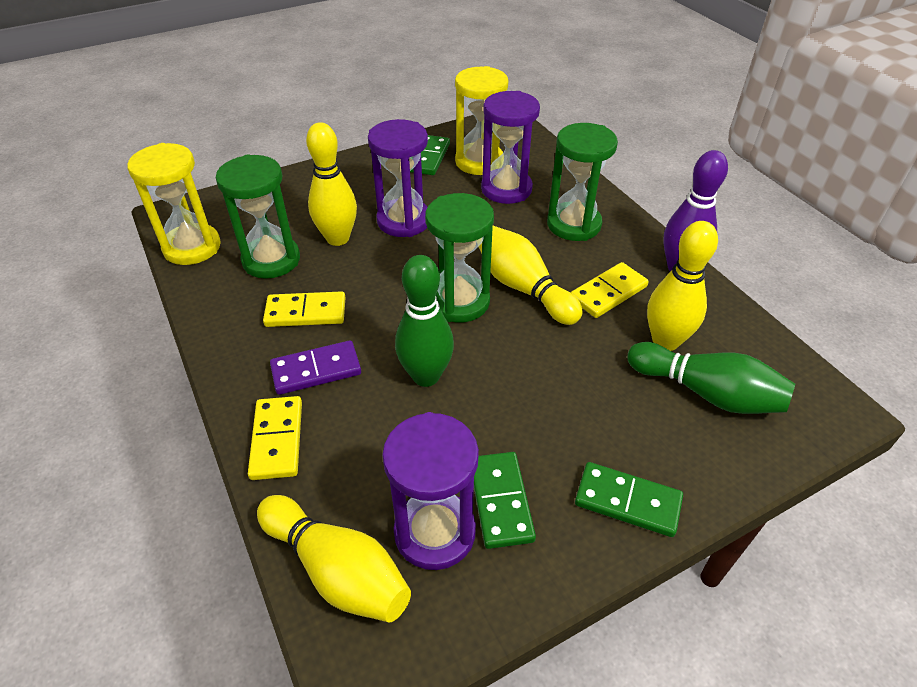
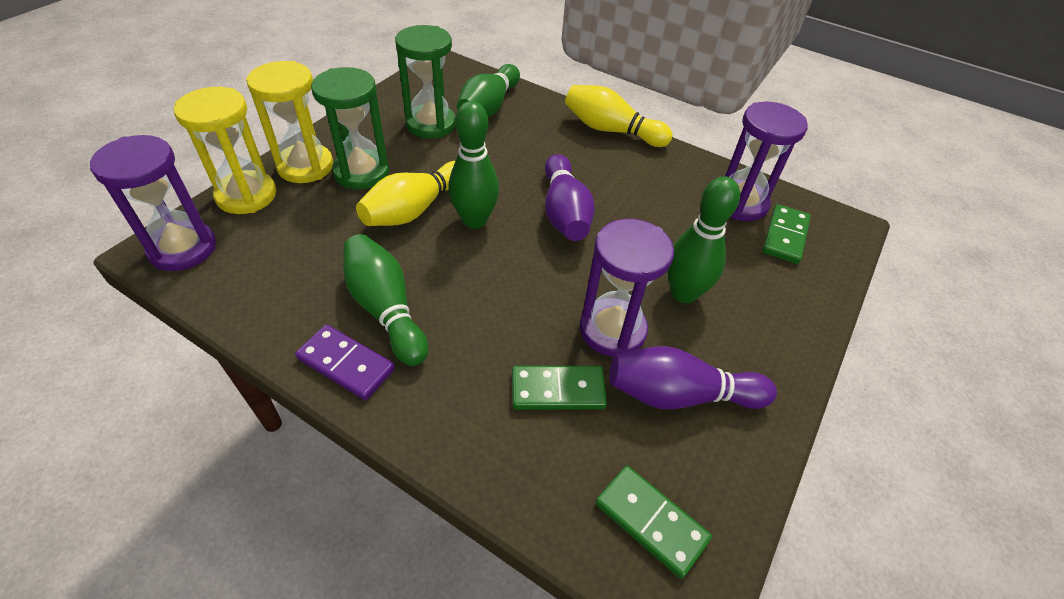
green bowling pin: 2 -> 4
green hourglass: 3 -> 2
purple bowling pin: 1 -> 2
yellow bowling pin: 4 -> 2
yellow domino: 3 -> 0

